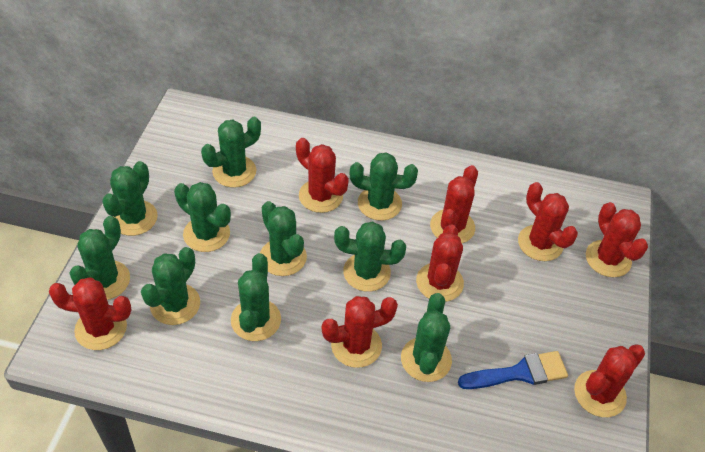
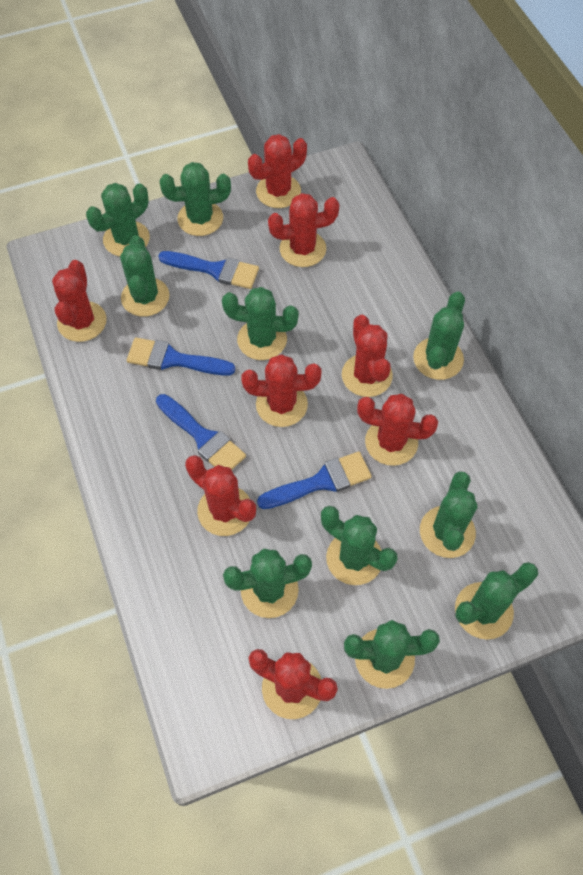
blue brush: 1 -> 4

